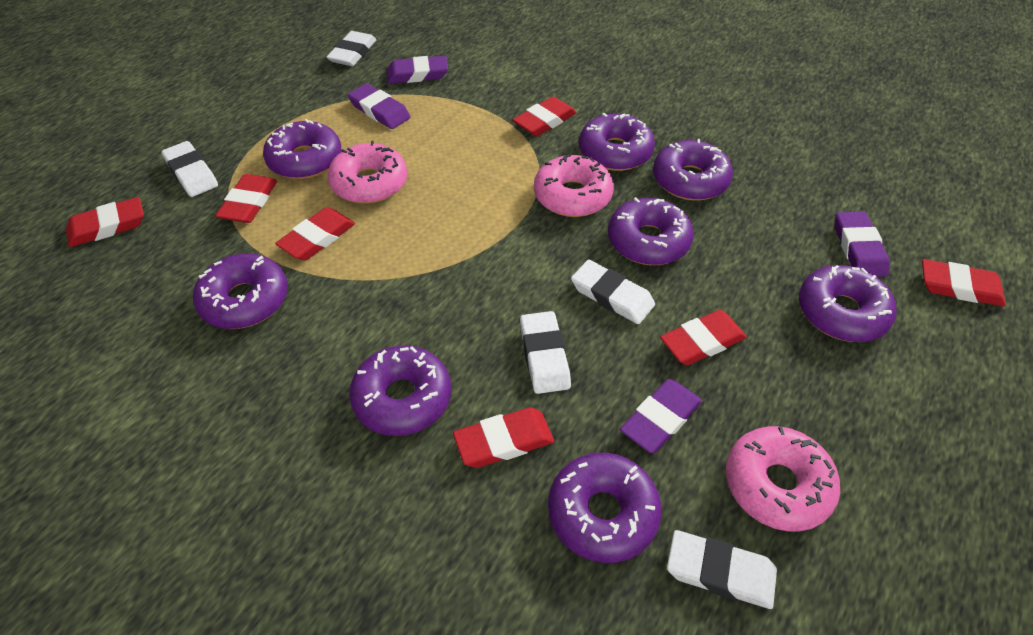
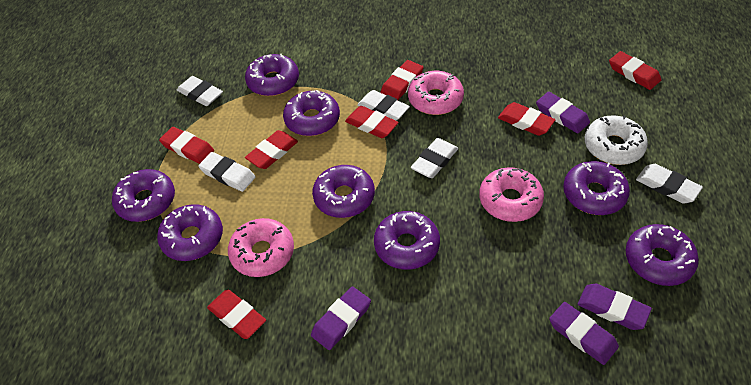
white donut: 0 -> 1

